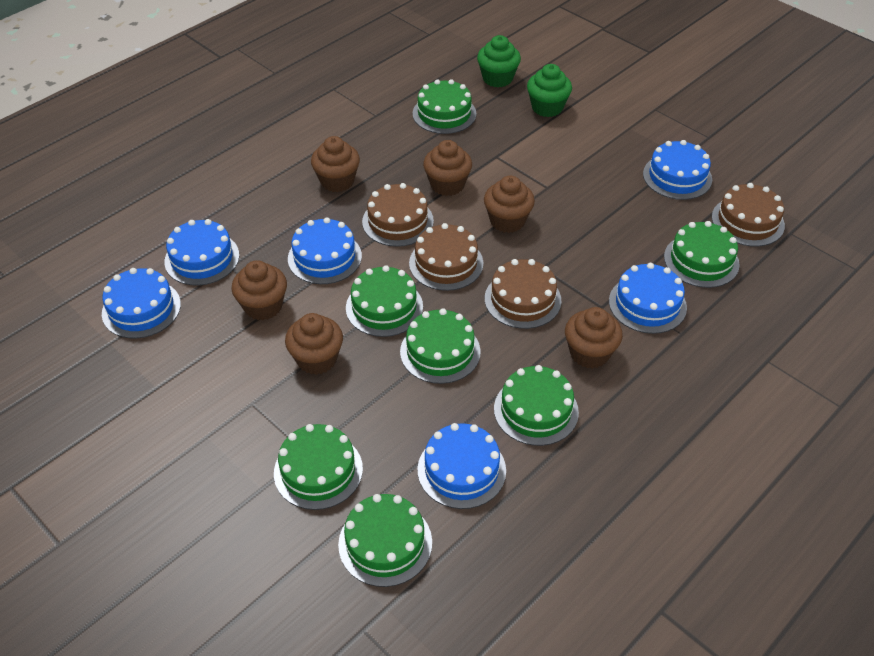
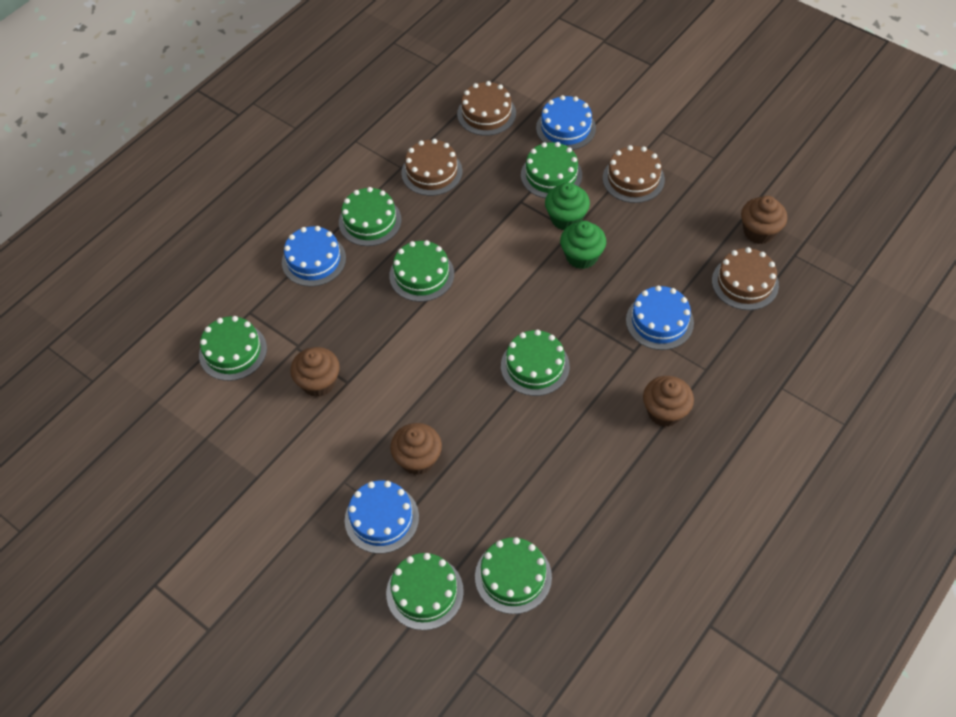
blue cake: 6 -> 4
brown cupcake: 6 -> 4

